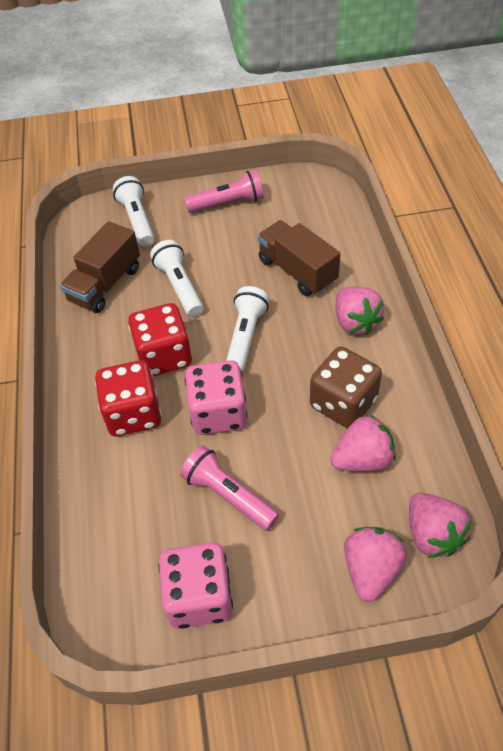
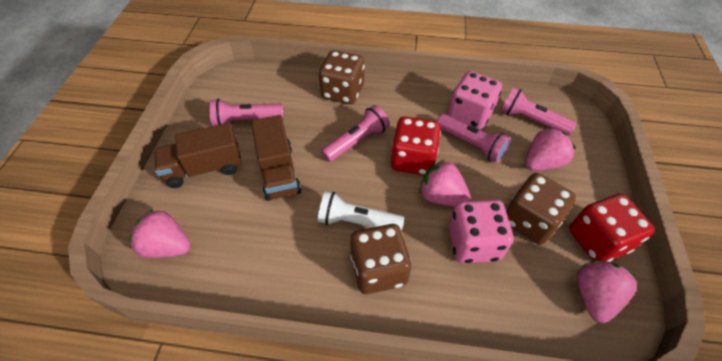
brown dice: 1 -> 3
pink flashlight: 2 -> 4
white flashlight: 3 -> 1

